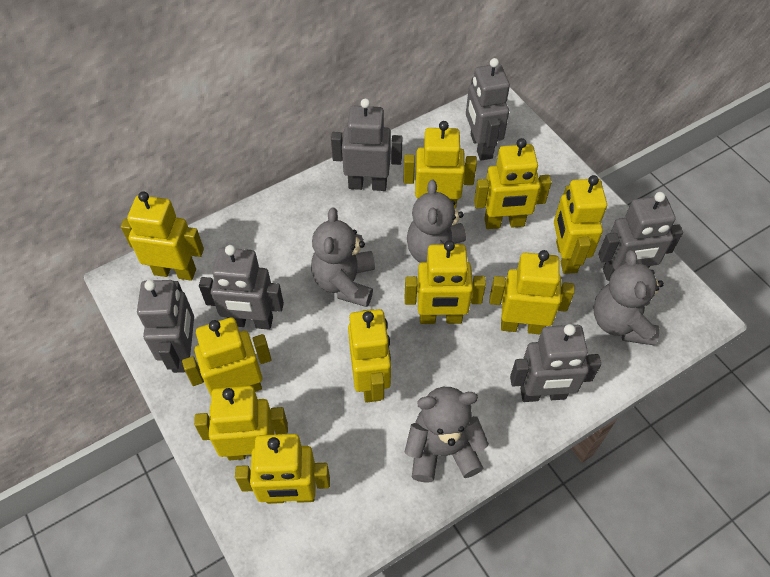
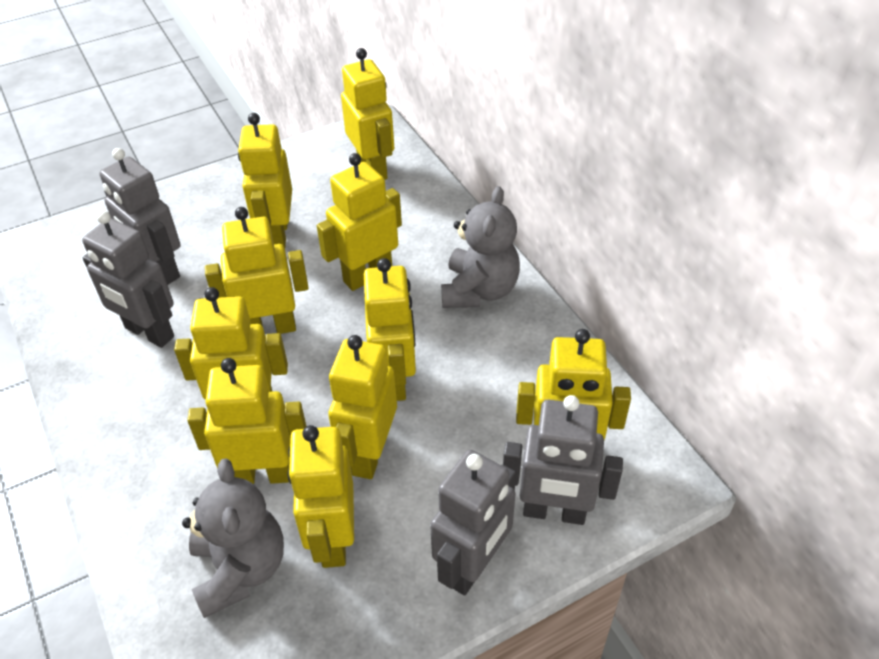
grey robot: 6 -> 4
grey teddy bear: 4 -> 2

